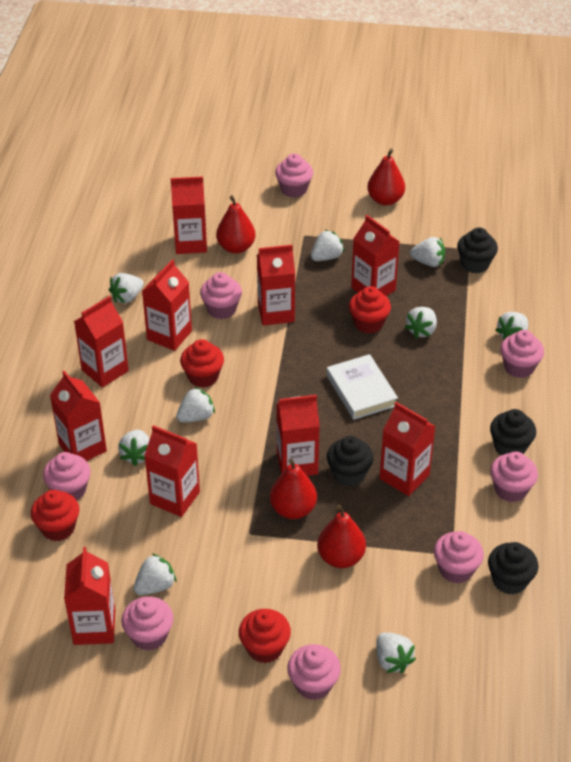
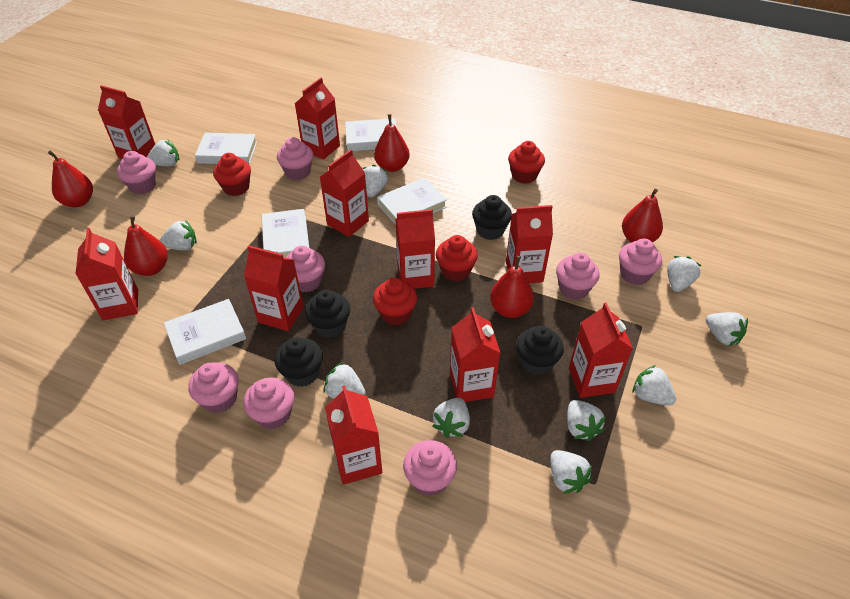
red pear: 4 -> 5
white book: 1 -> 5
white strawberry: 9 -> 10

